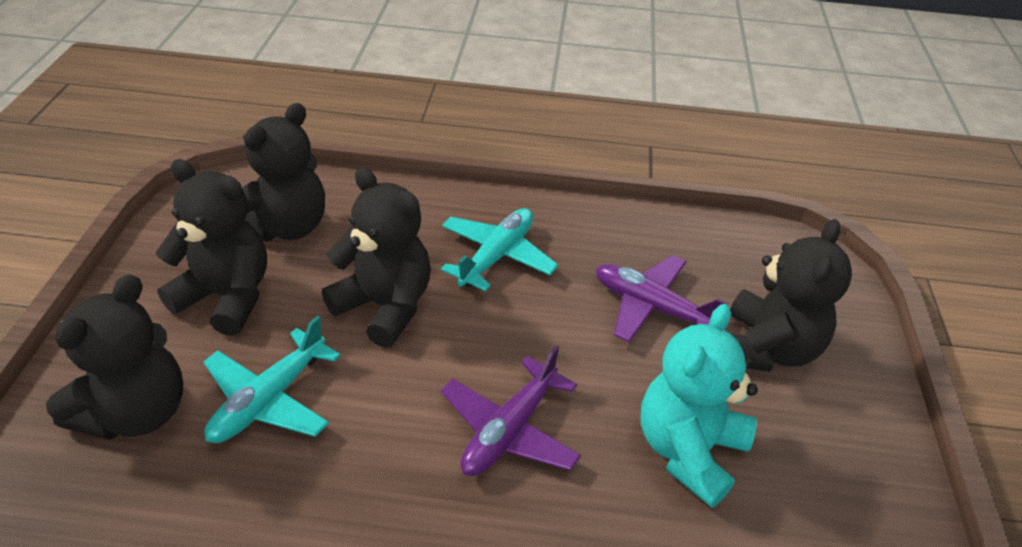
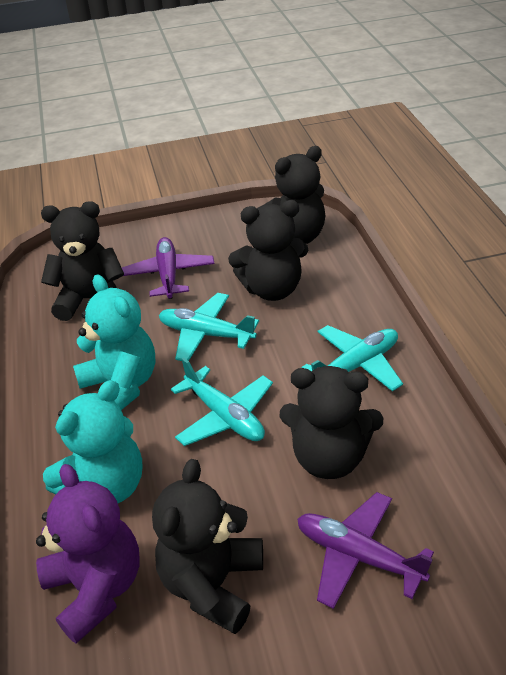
purple teddy bear: 0 -> 1
turquoise plane: 2 -> 3
turquoise teddy bear: 1 -> 2

